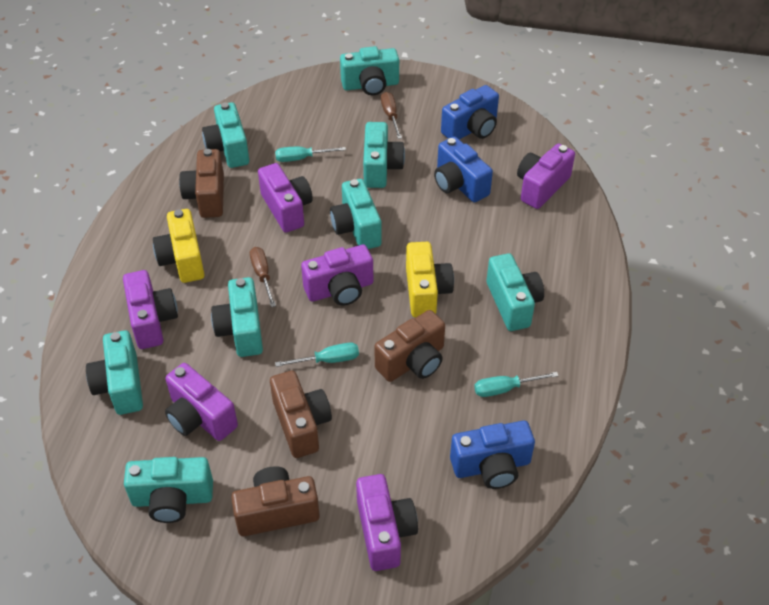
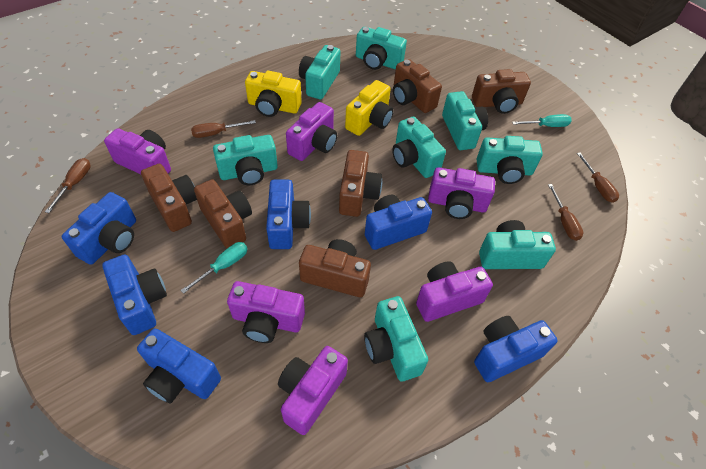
blue camera: 3 -> 6
brown camera: 4 -> 6
brown screwdriver: 2 -> 4
turquoise screwdriver: 3 -> 2

